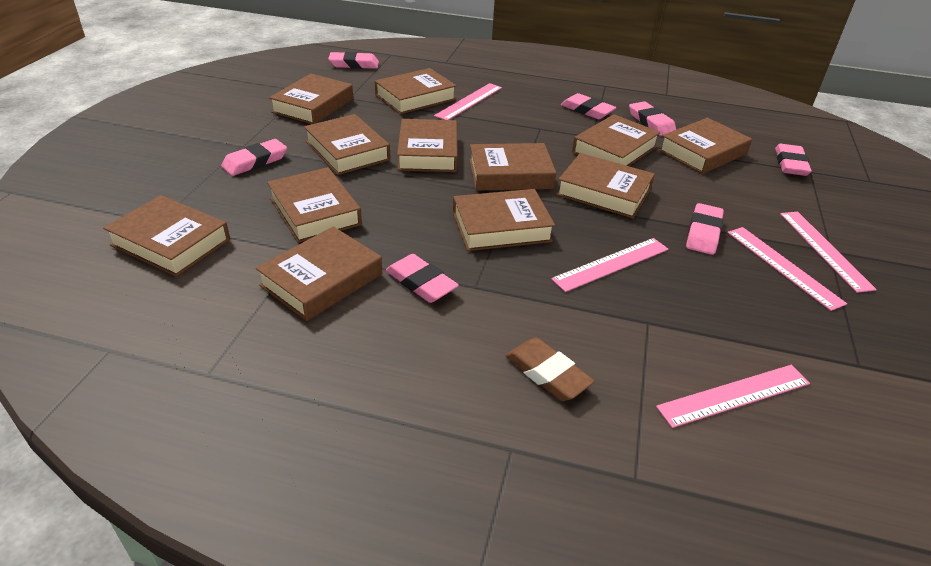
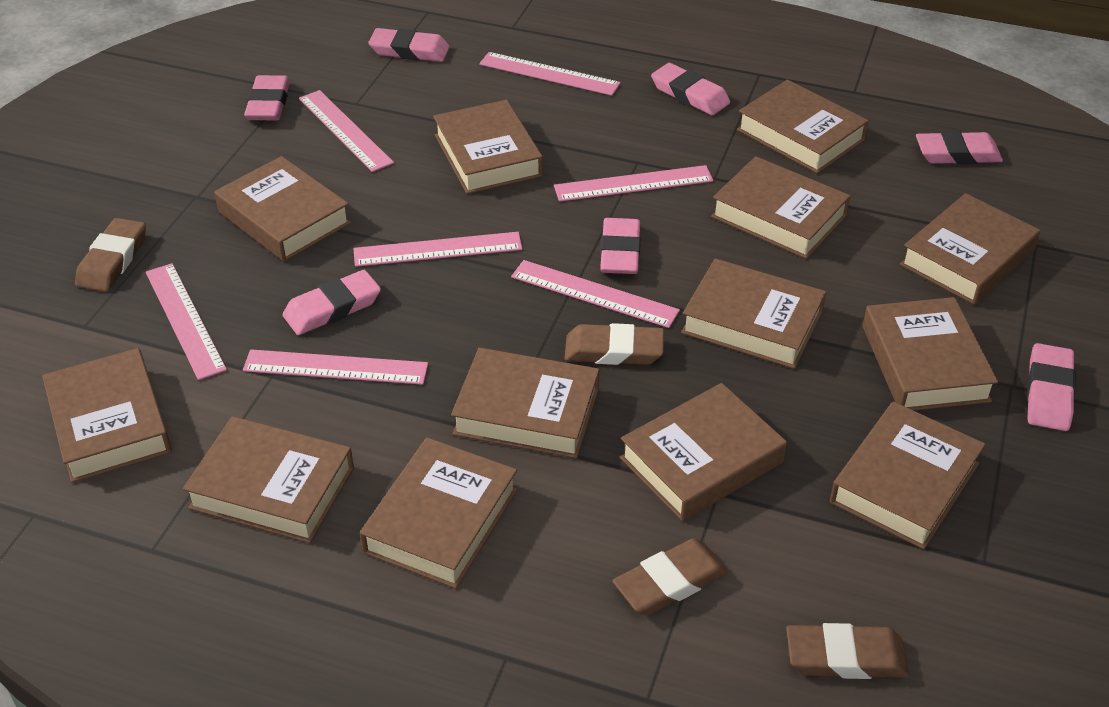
brown book: 12 -> 13
brown eraser: 1 -> 4
pink ruler: 5 -> 7

